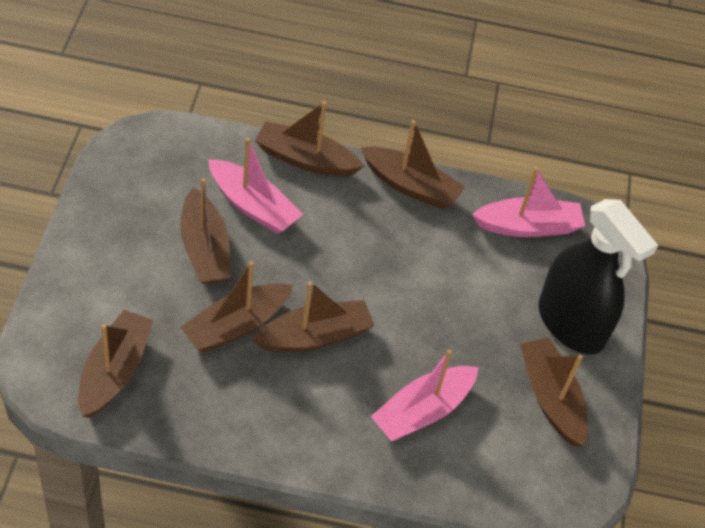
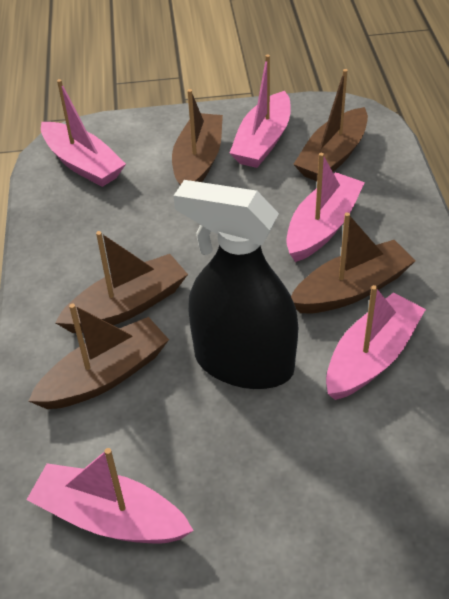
brown boat: 7 -> 5
pink boat: 3 -> 5

